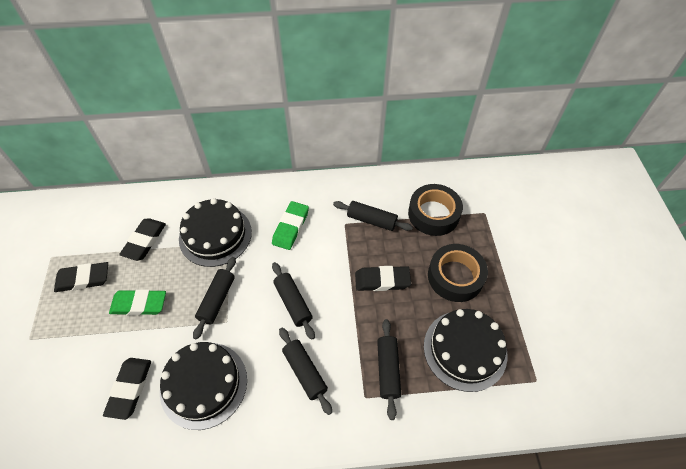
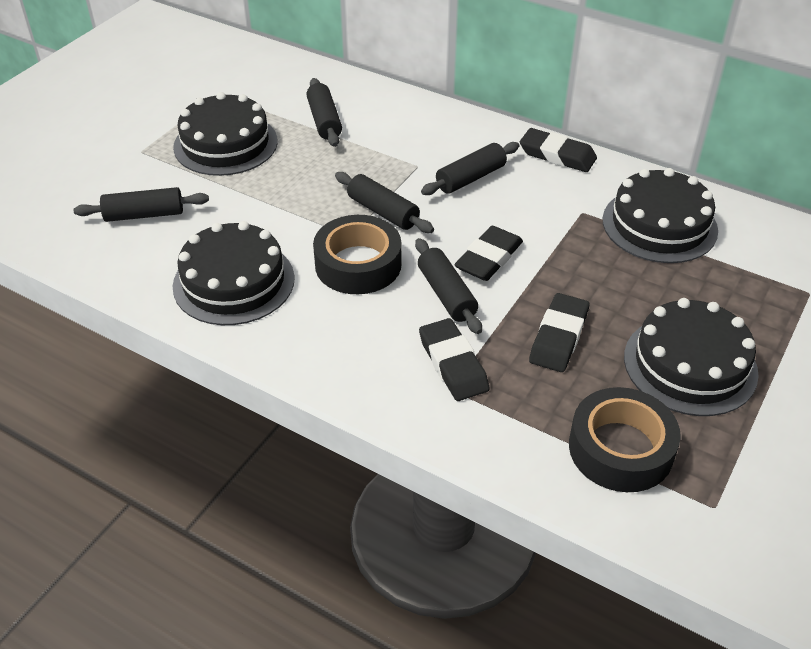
black cake: 3 -> 4
green eraser: 2 -> 0

